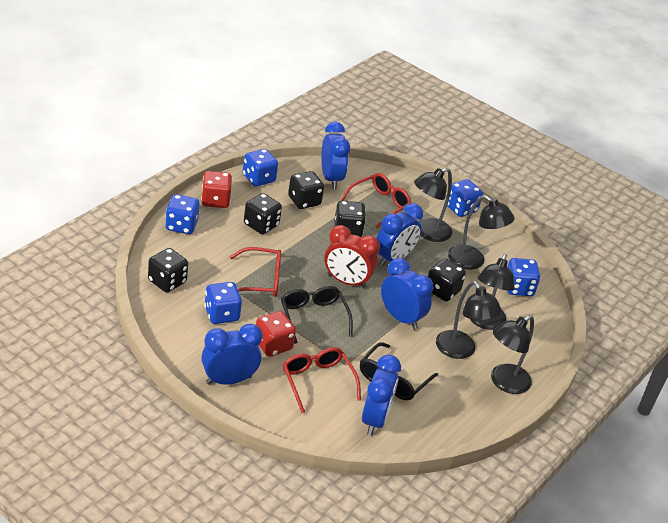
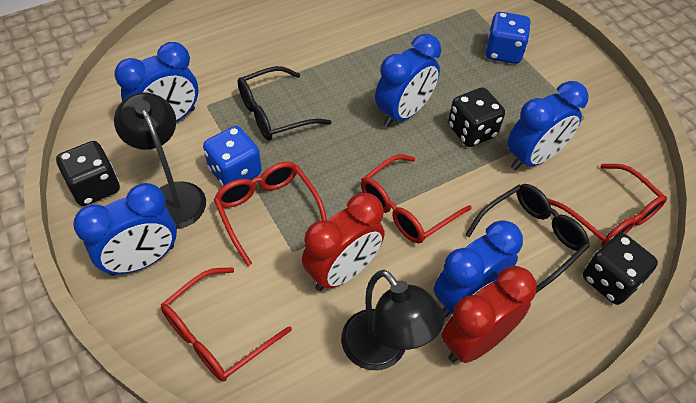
black dice: 5 -> 3
black lamp: 5 -> 2
blue dice: 5 -> 2
red clock: 1 -> 2
red dice: 2 -> 0
red glasses: 3 -> 4

